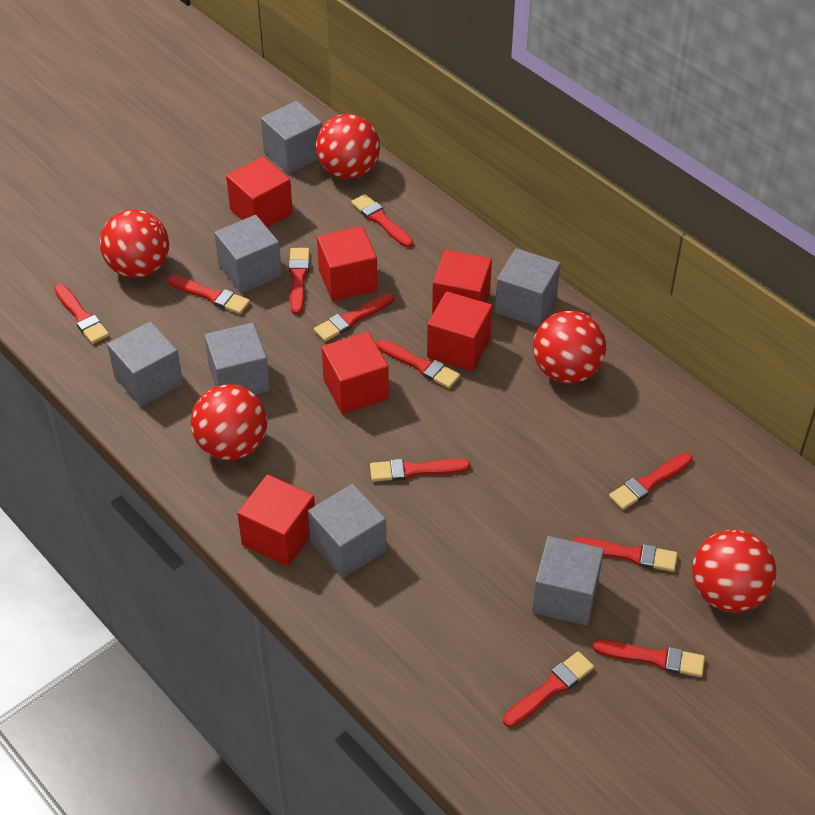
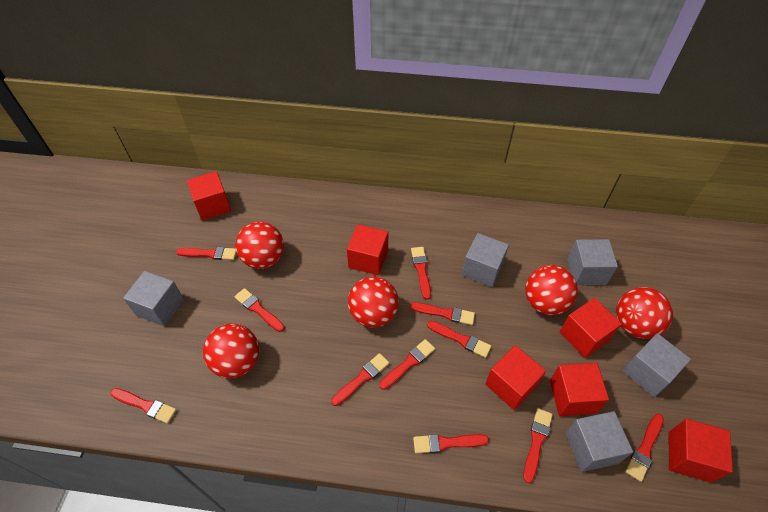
grey cube: 7 -> 5

